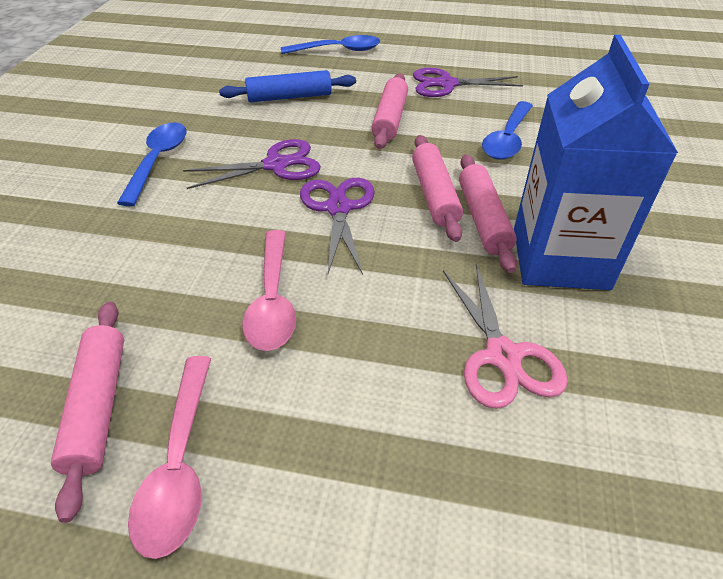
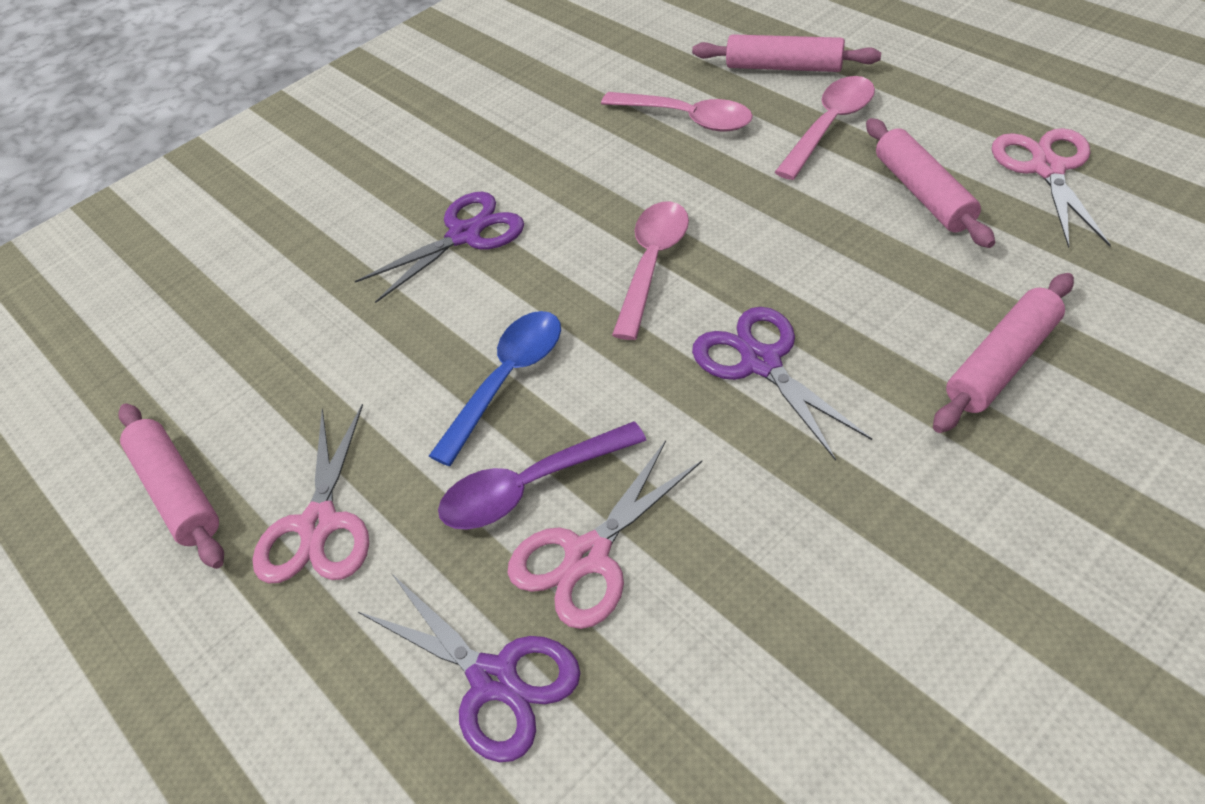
blue carton: 1 -> 0
blue rolling pin: 1 -> 0
blue spoon: 3 -> 1
pink scissors: 1 -> 3
pink spoon: 2 -> 3
purple spoon: 0 -> 1

